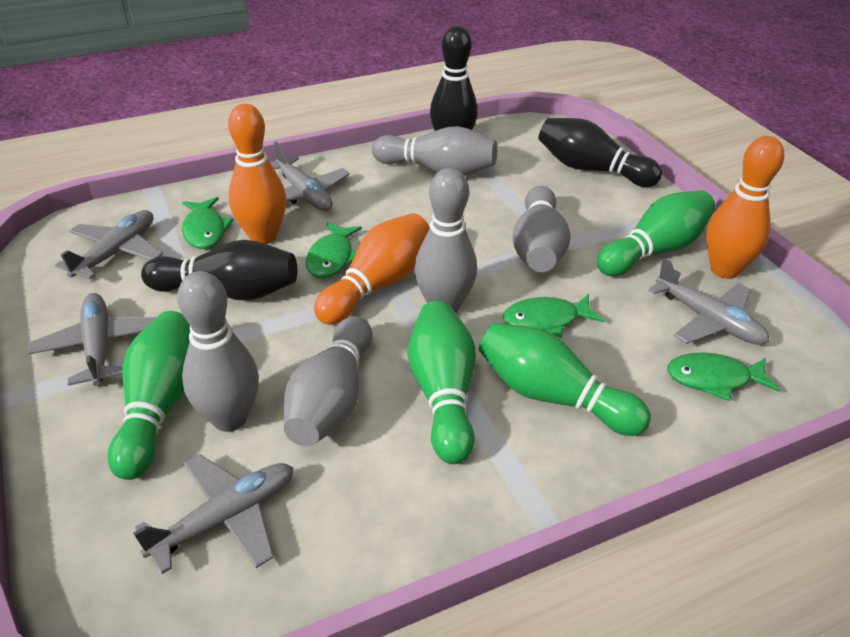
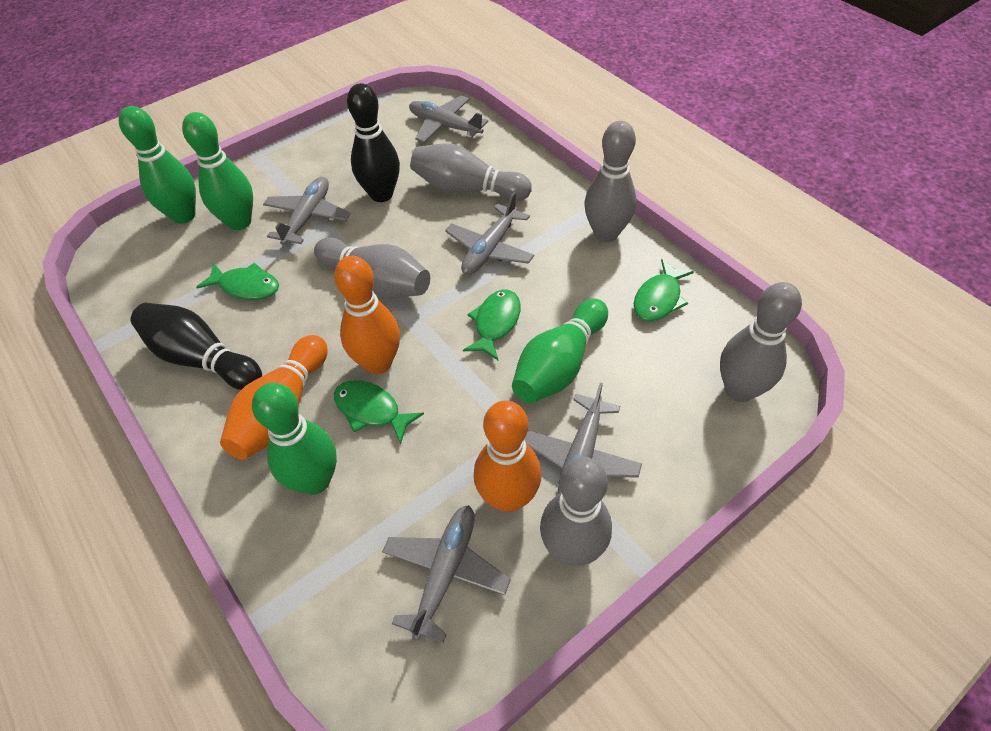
black bowling pin: 3 -> 2

